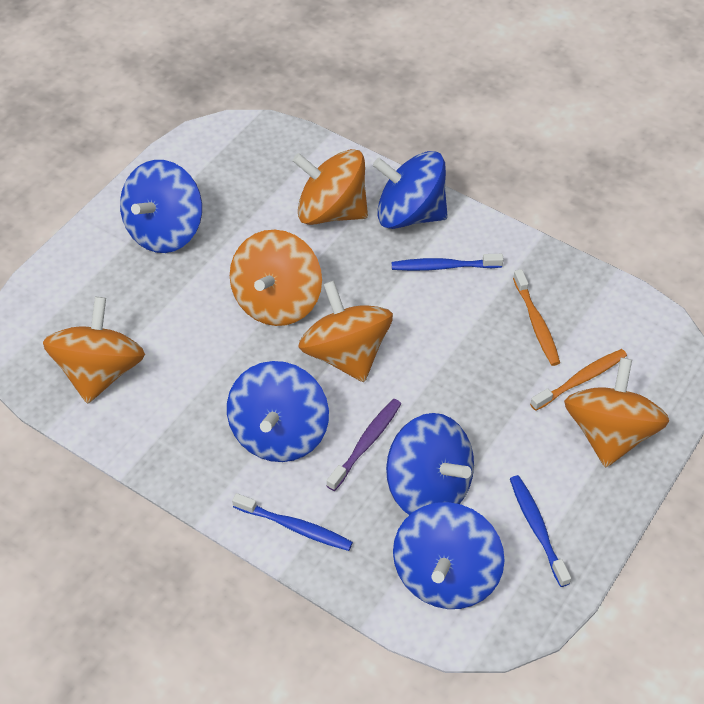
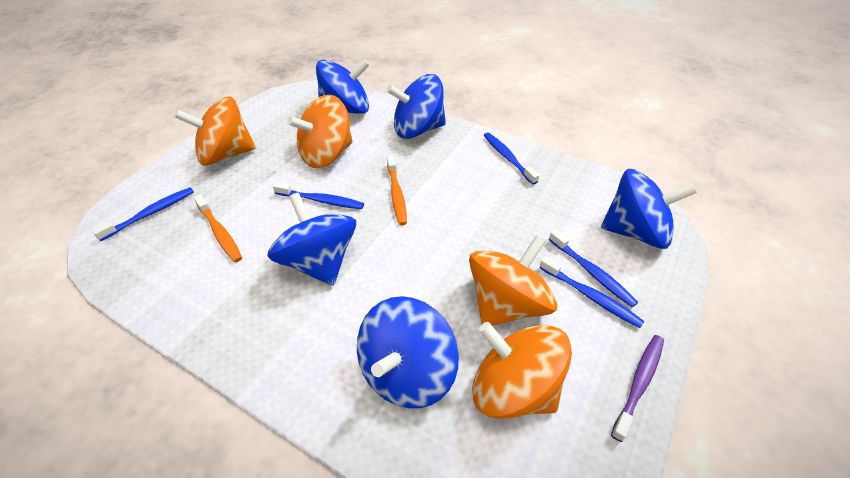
blue toothbrush: 3 -> 5
orange spinning top: 5 -> 4

